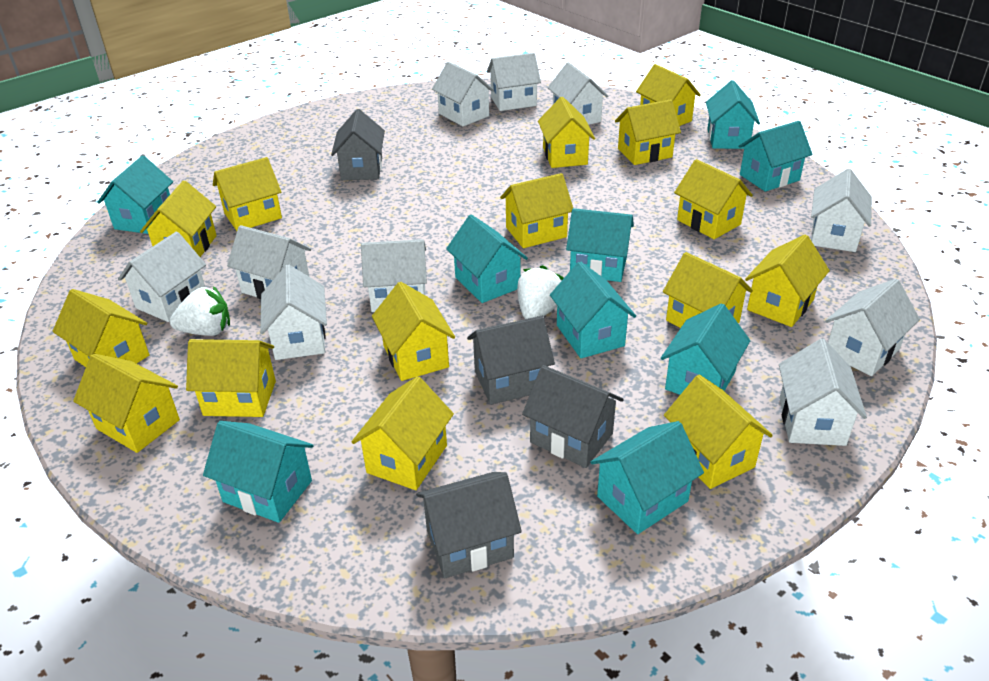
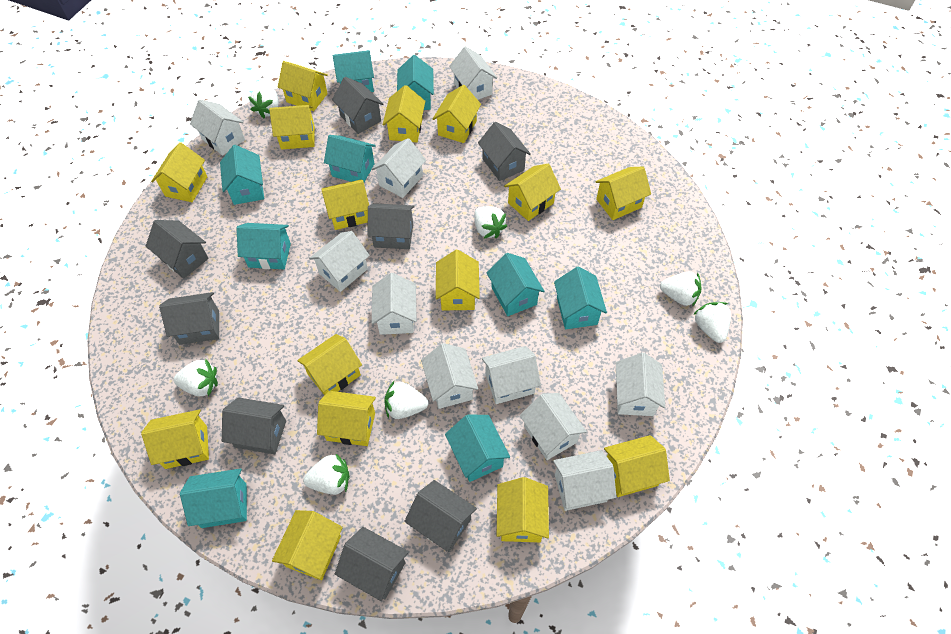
grey house: 4 -> 8
white strawberry: 2 -> 7

